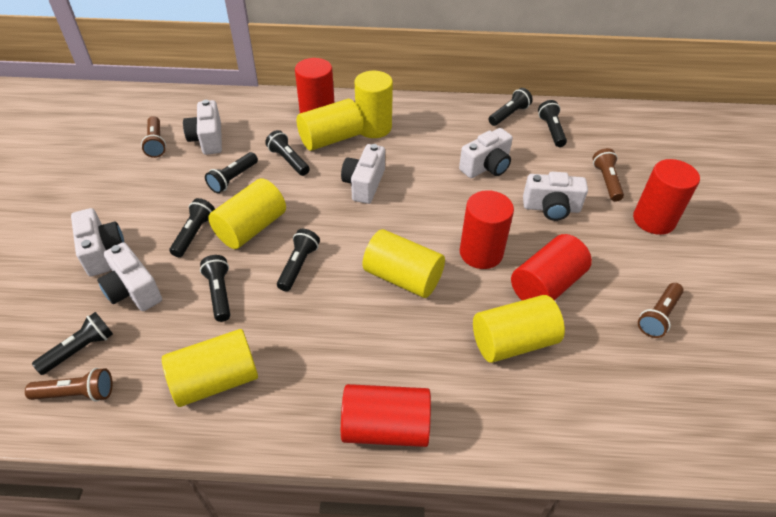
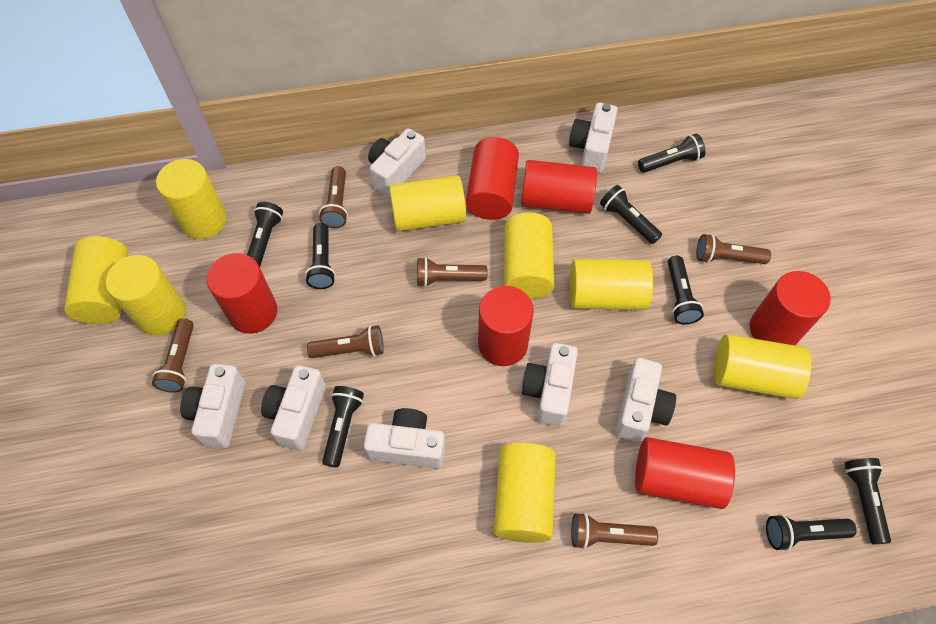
brown flashlight: 4 -> 6
red cylinder: 5 -> 6
white camera: 6 -> 7
yellow cylinder: 6 -> 8

